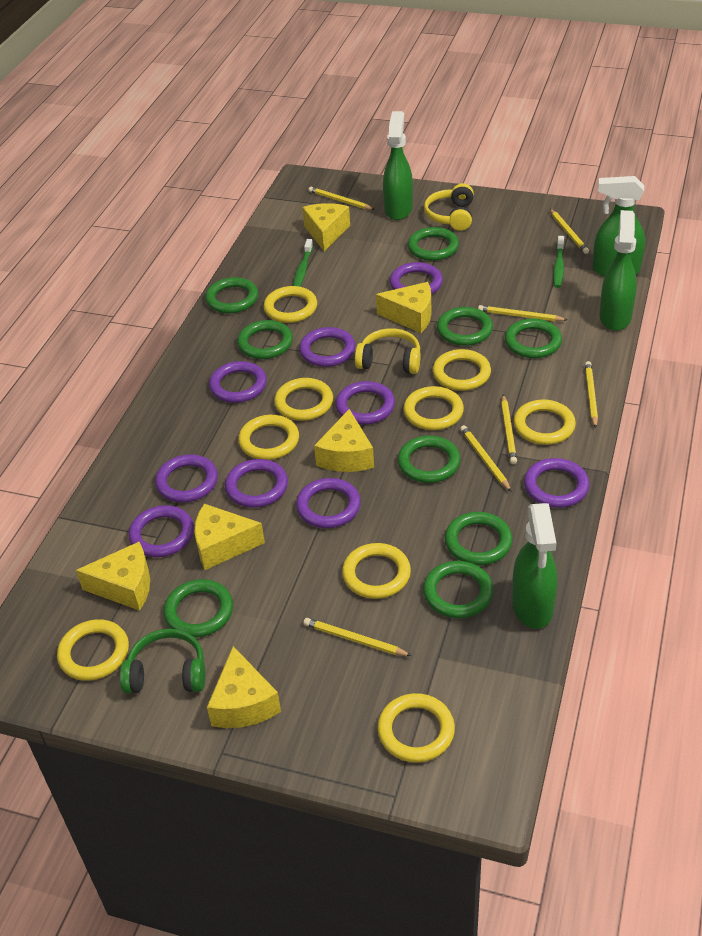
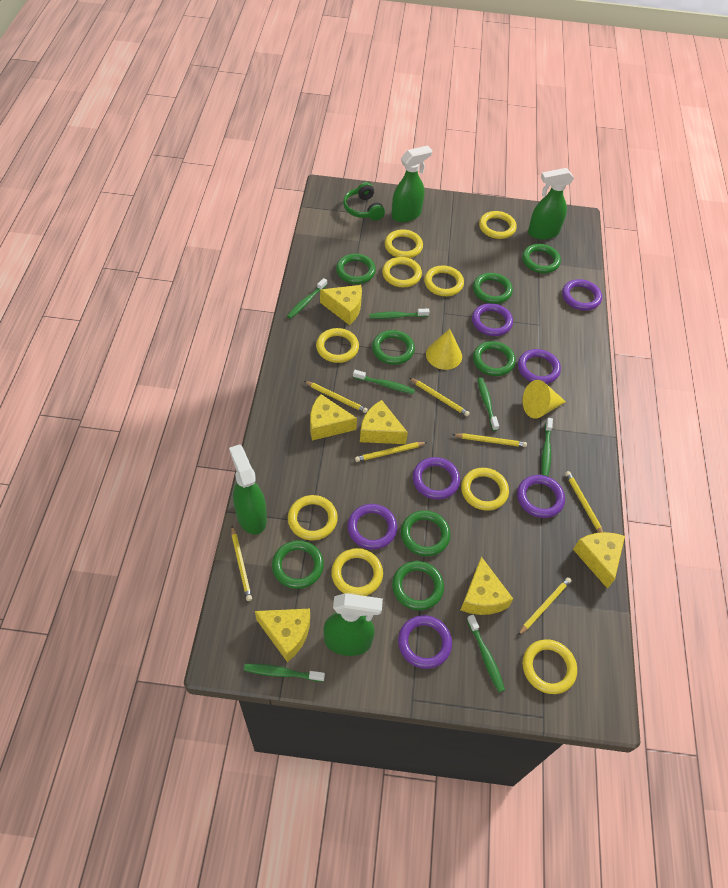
green ring: 9 -> 8
green toothbrush: 2 -> 7
purple ring: 9 -> 7
yellow cone: 0 -> 2
yellow headphones: 2 -> 0

